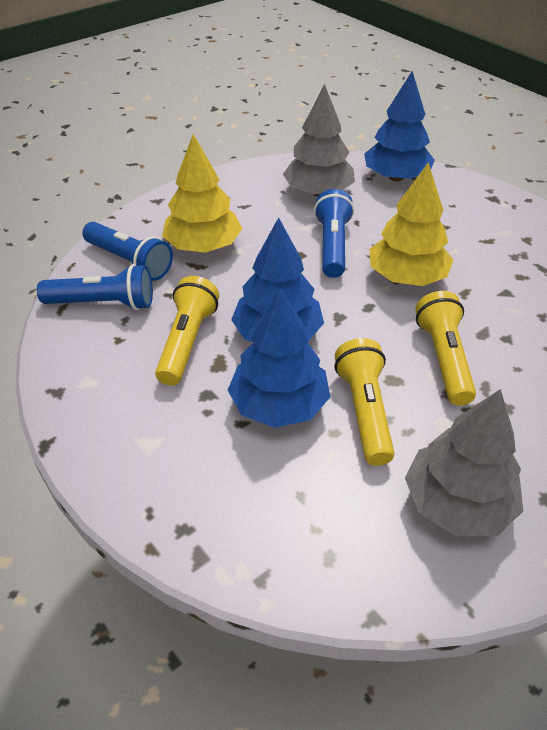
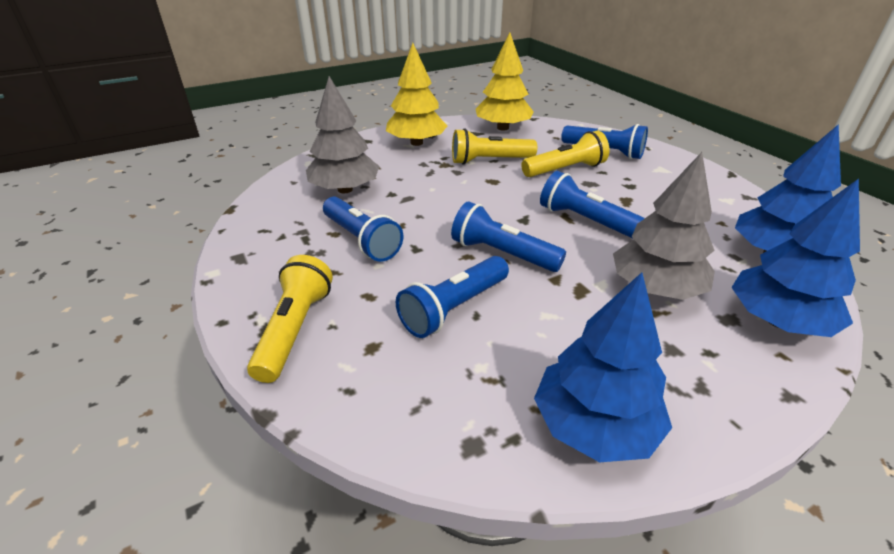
blue flashlight: 3 -> 5

